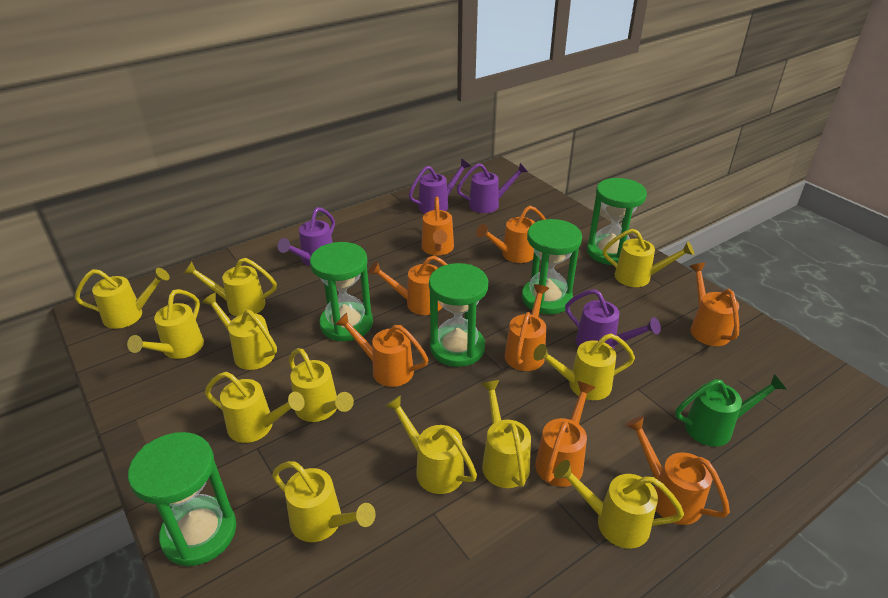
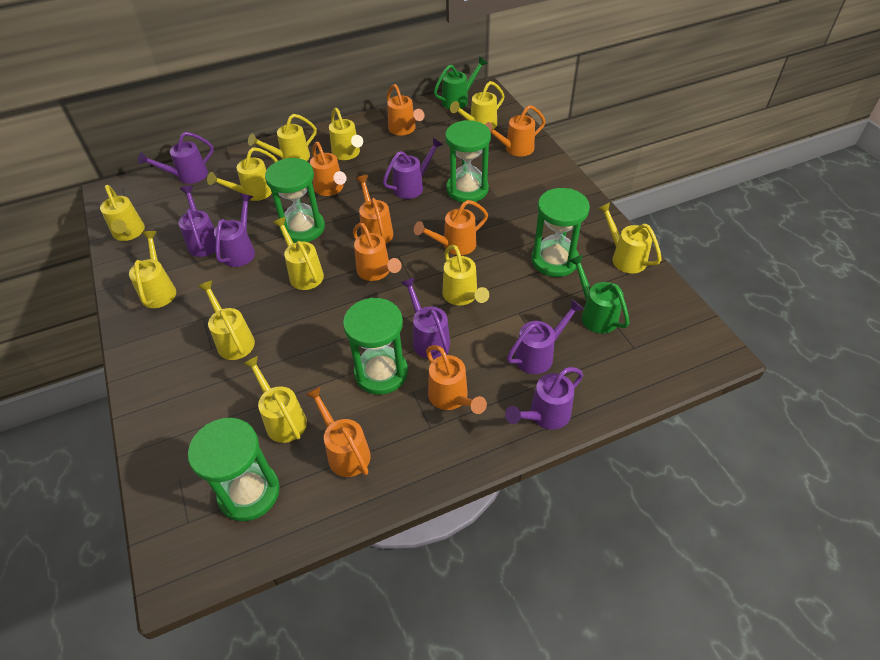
green watering can: 1 -> 2
purple watering can: 4 -> 7
yellow watering can: 12 -> 11

